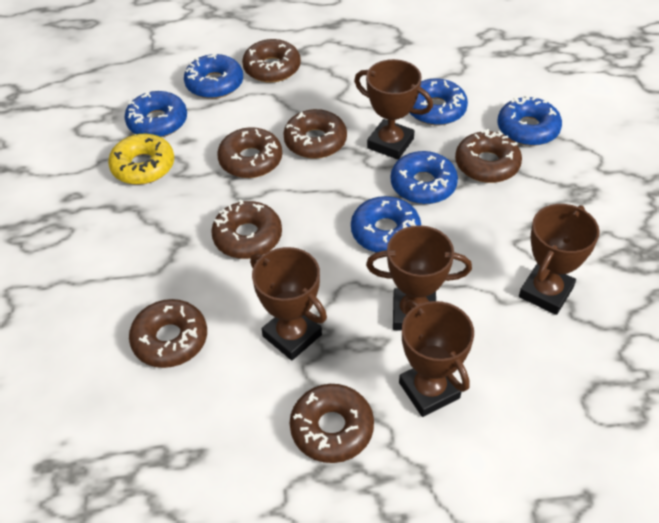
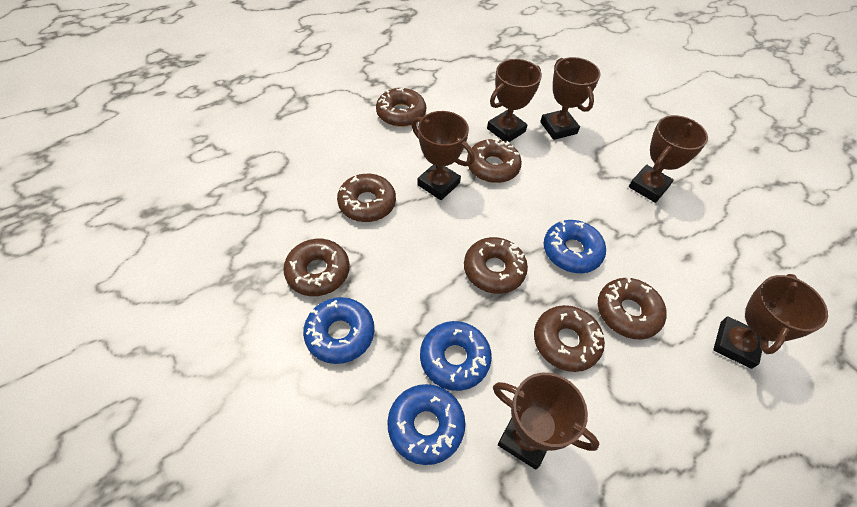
blue donut: 6 -> 4
brown trophy: 5 -> 6
yellow donut: 1 -> 0

